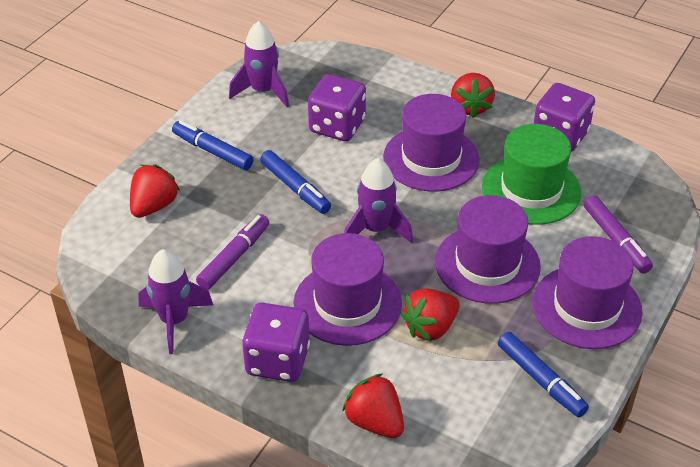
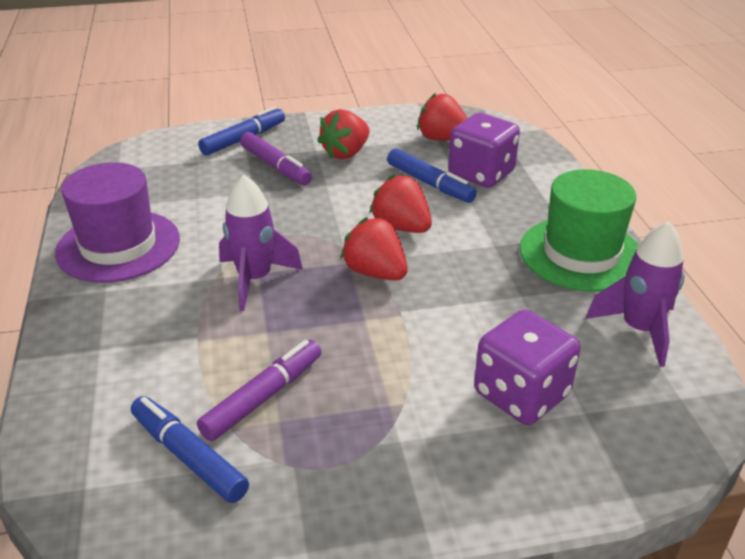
purple dice: 3 -> 2
purple hat: 4 -> 1
purple rocket: 3 -> 2

